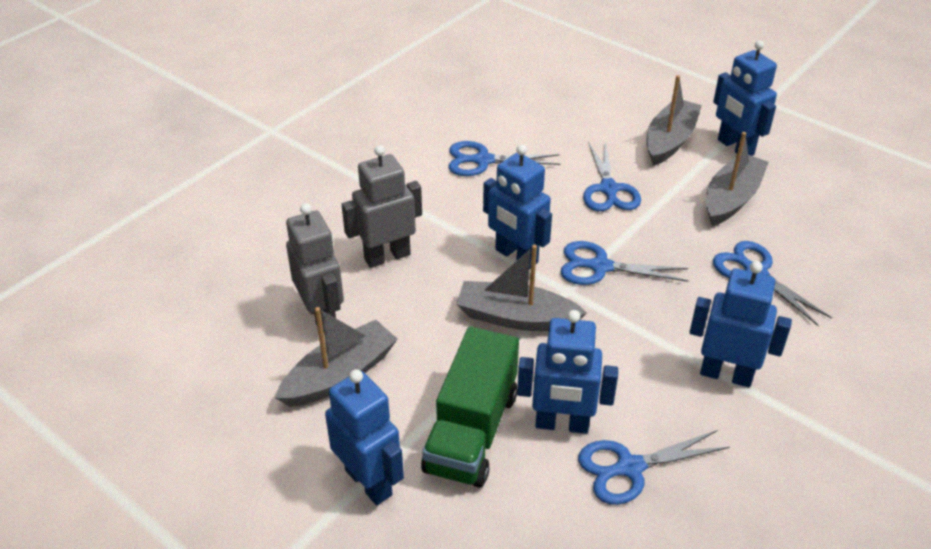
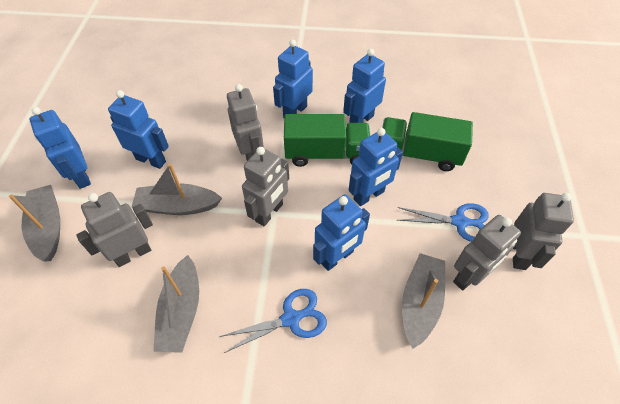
blue robot: 5 -> 6
blue scissors: 5 -> 2
green truck: 1 -> 2
grey robot: 2 -> 5

